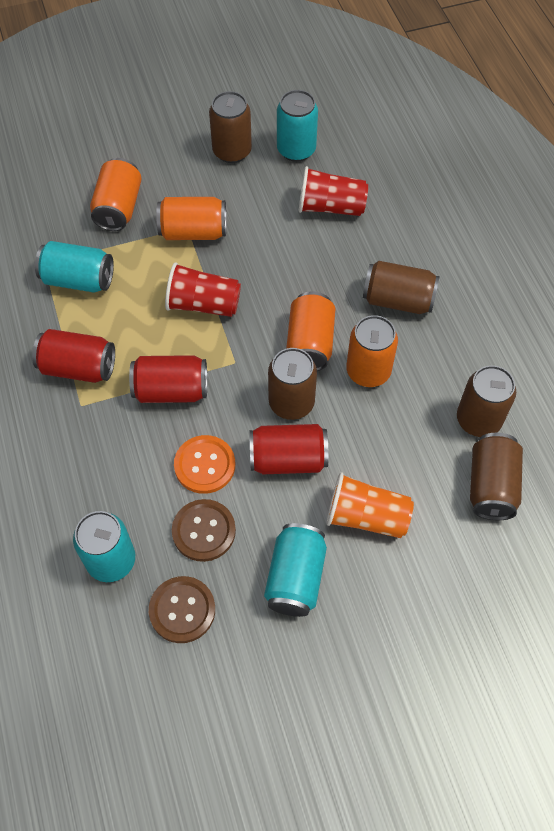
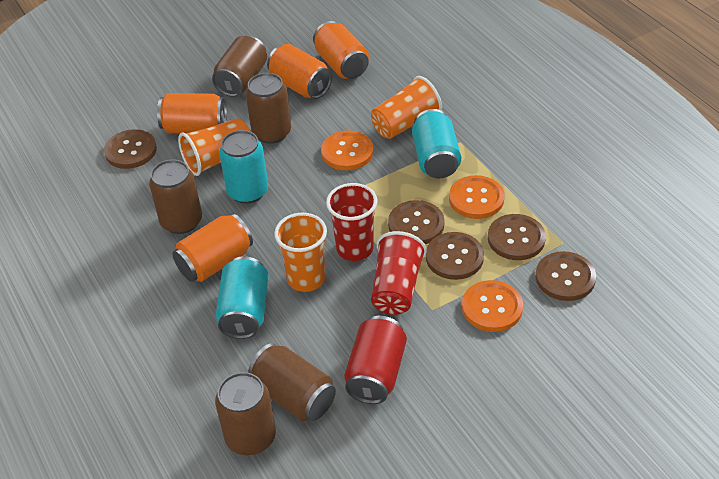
brown button: 2 -> 5
orange button: 1 -> 3
orange cup: 1 -> 3
red can: 3 -> 1
turquoise can: 4 -> 3

